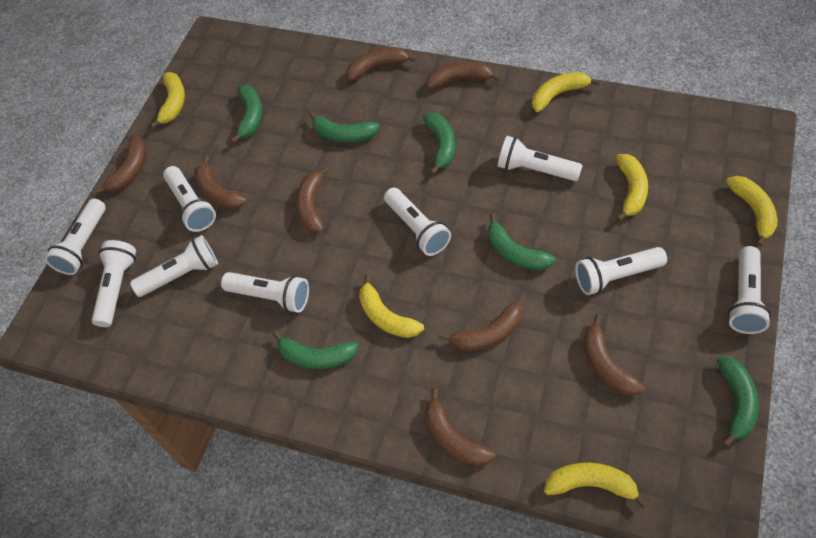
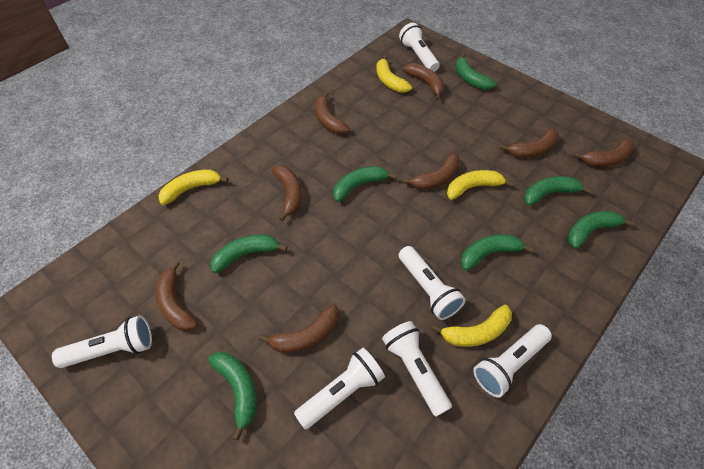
green banana: 6 -> 7
white flashlight: 9 -> 6
yellow banana: 6 -> 4

